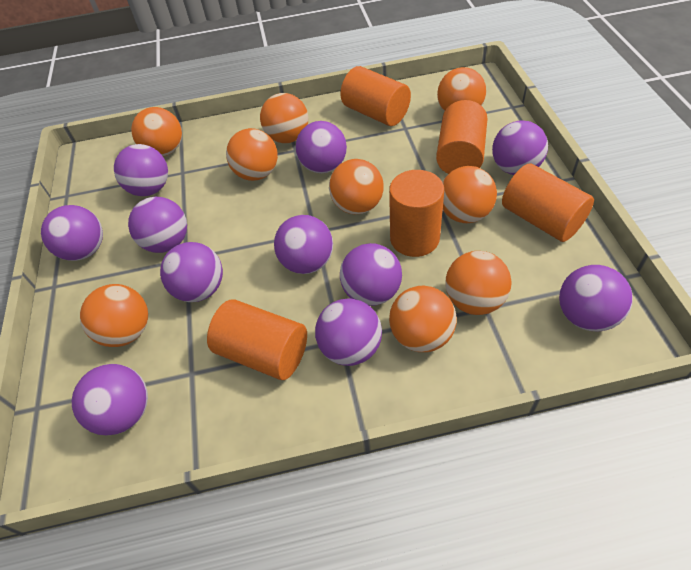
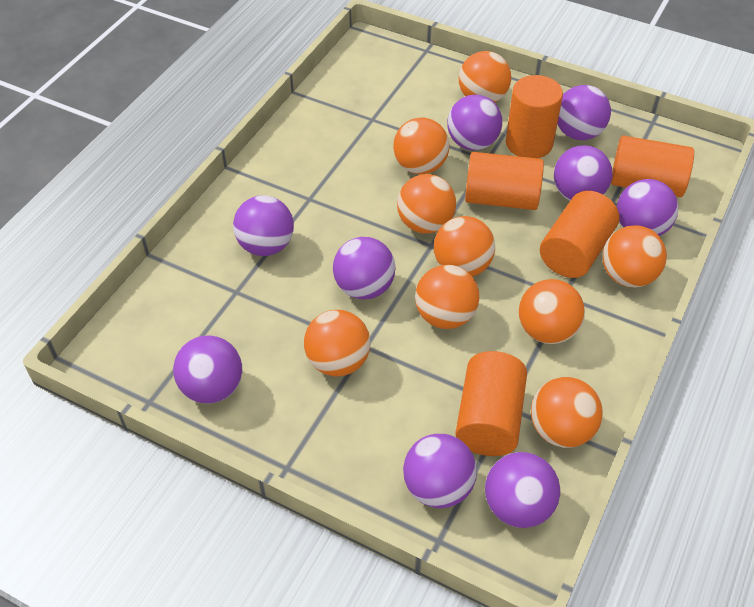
purple ball: 11 -> 9

